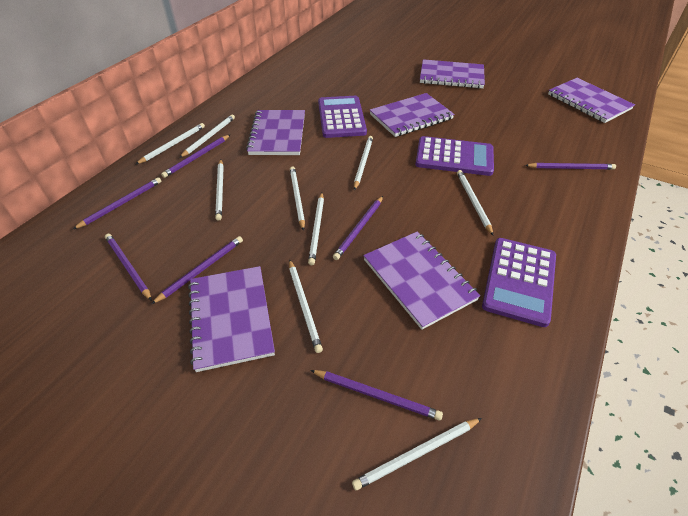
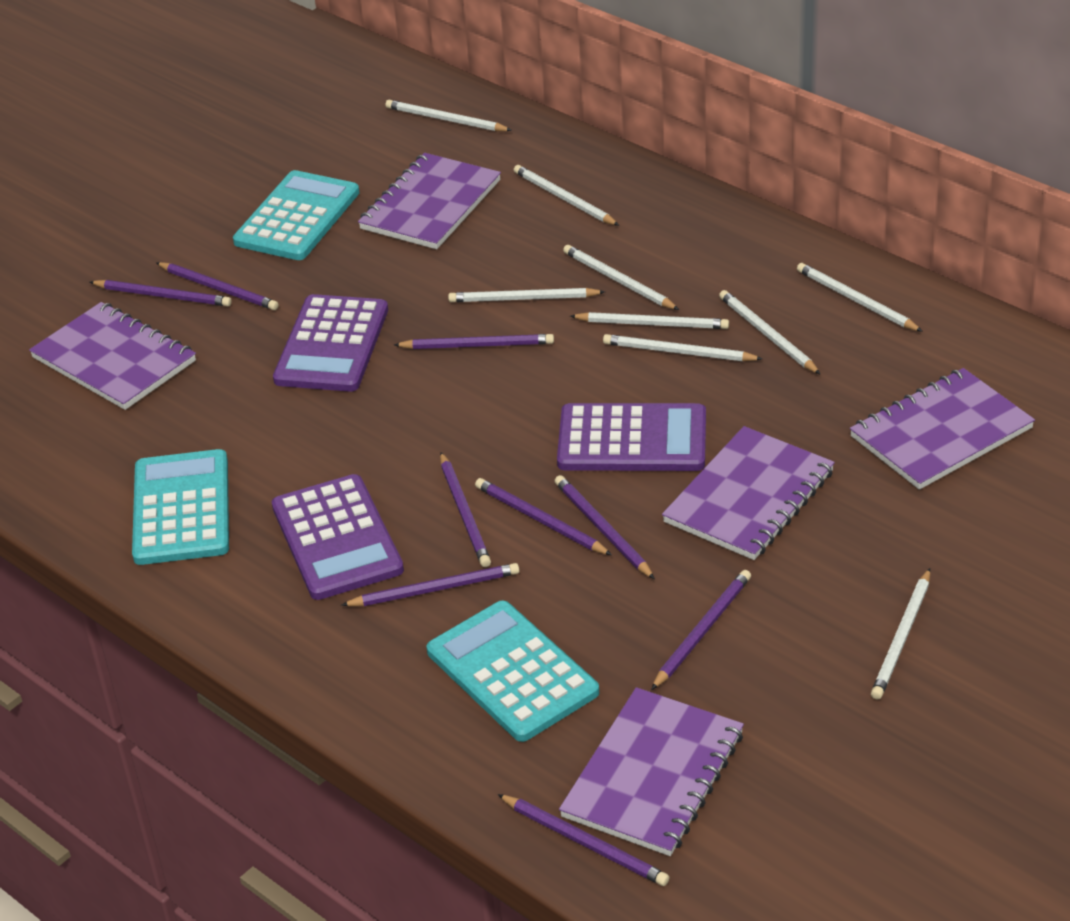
purple notebook: 6 -> 5
purple pencil: 7 -> 9
turquoise calculator: 0 -> 3

